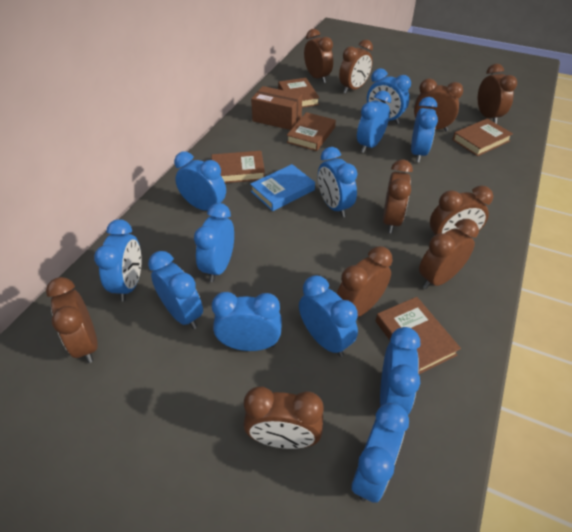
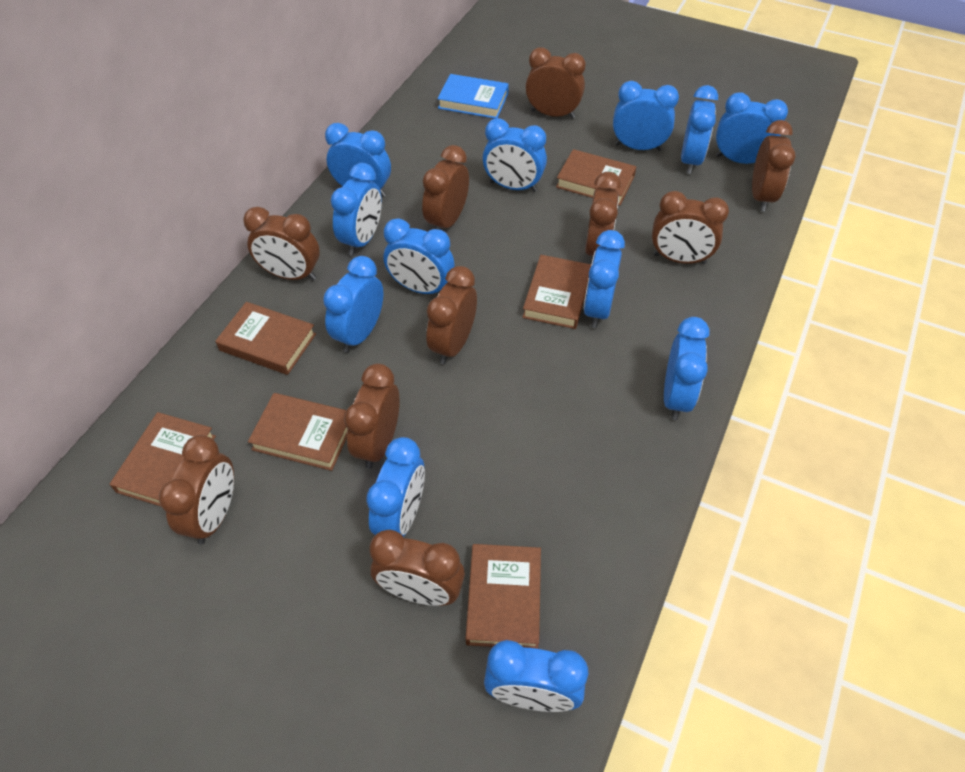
brown book: 5 -> 6
brown box: 1 -> 0

